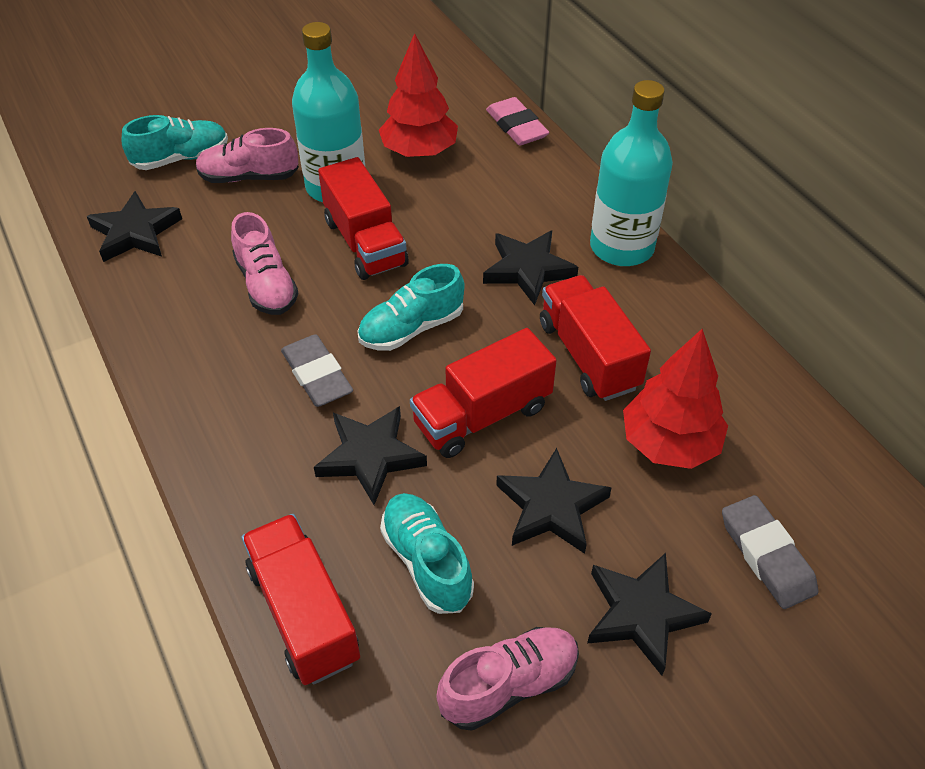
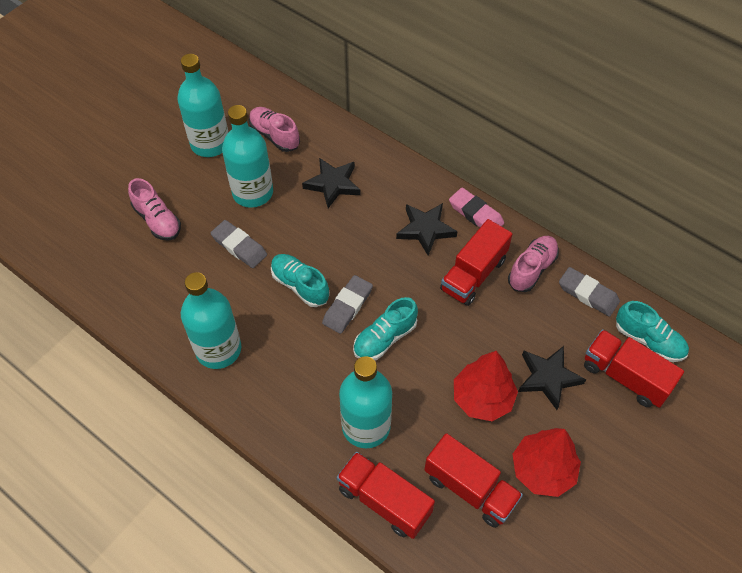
black star: 5 -> 3
grey eraser: 2 -> 3
turquoise bottle: 2 -> 4

